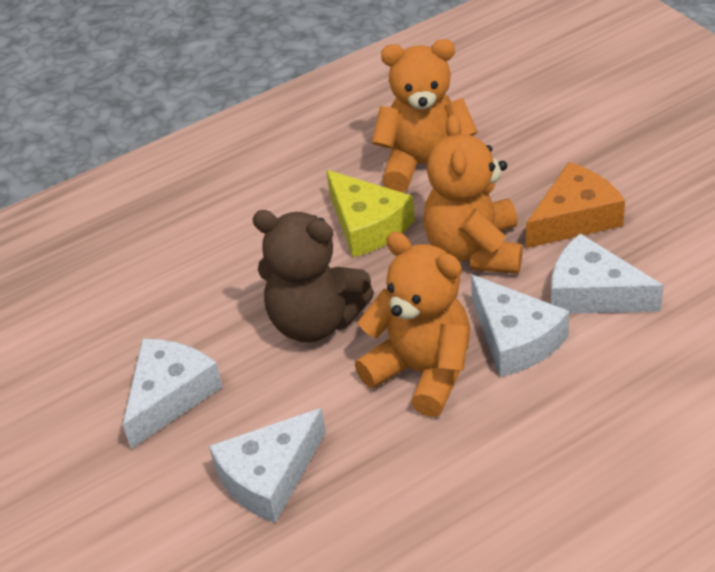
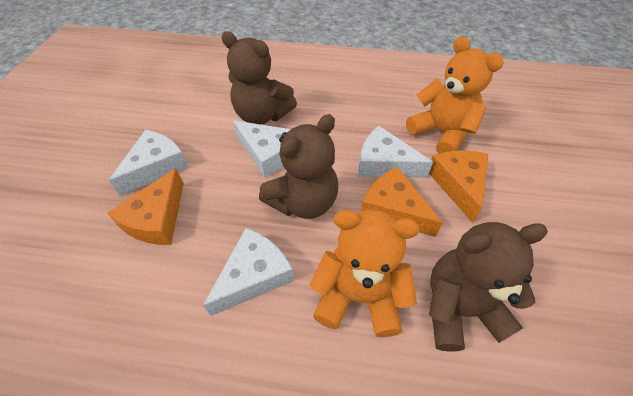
brown teddy bear: 1 -> 3
orange cheese: 1 -> 3
orange teddy bear: 3 -> 2
yellow cheese: 1 -> 0

